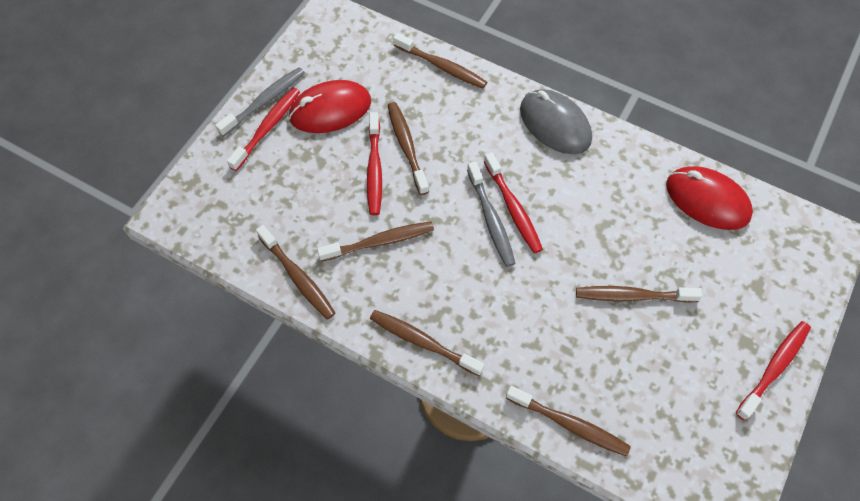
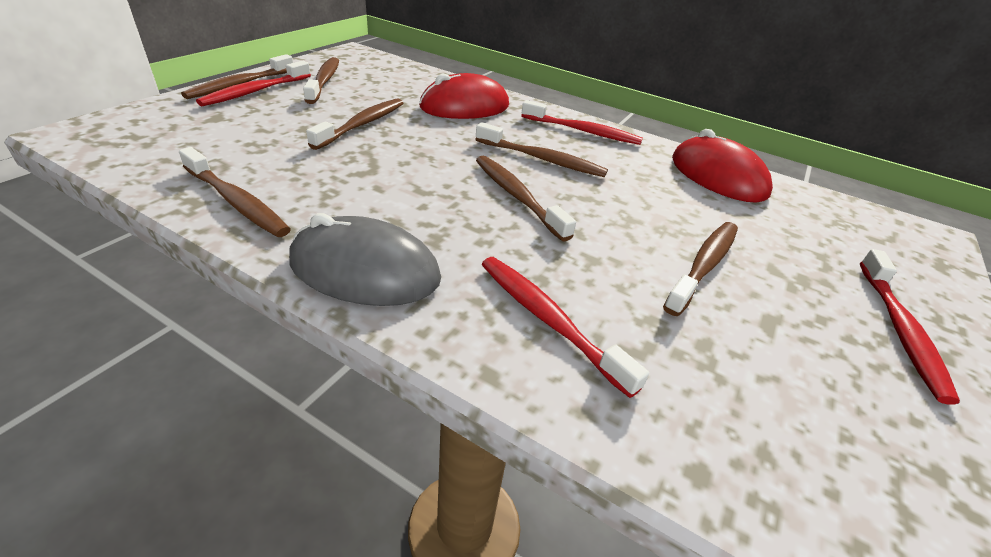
grey toothbrush: 2 -> 0

